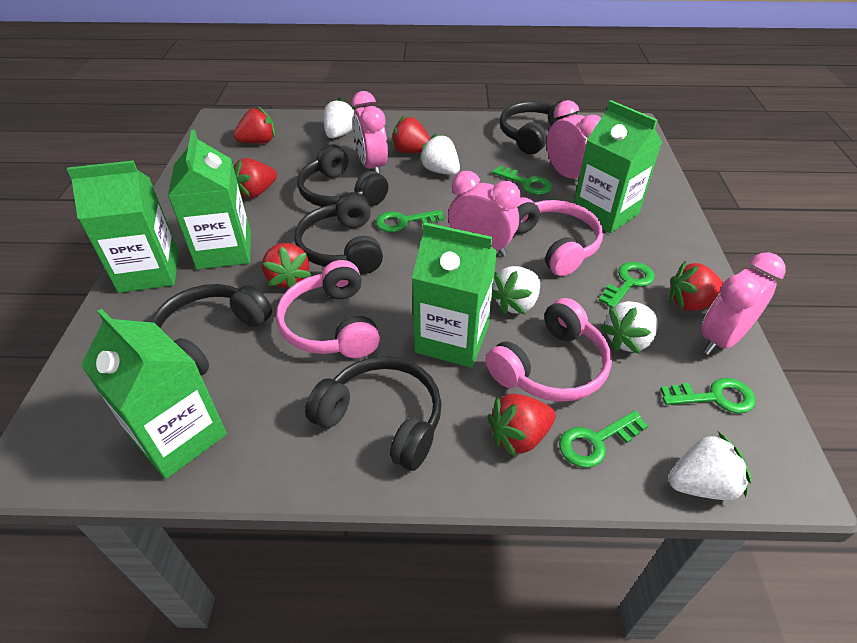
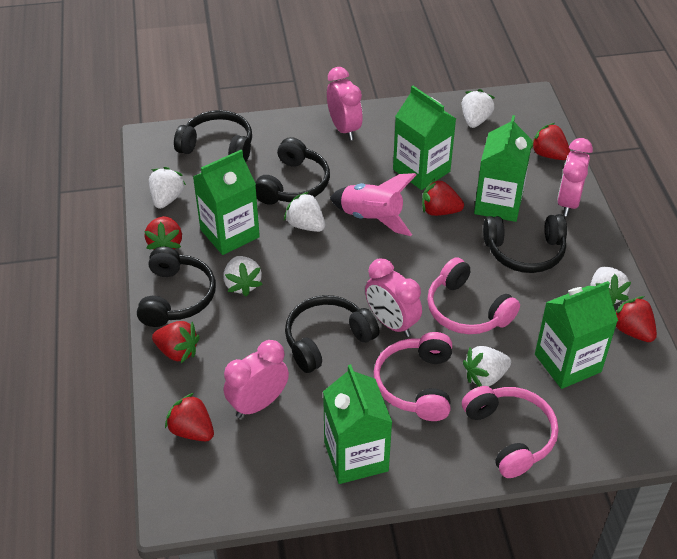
green key: 5 -> 0
pink rocket: 0 -> 1
white strawberry: 5 -> 6

